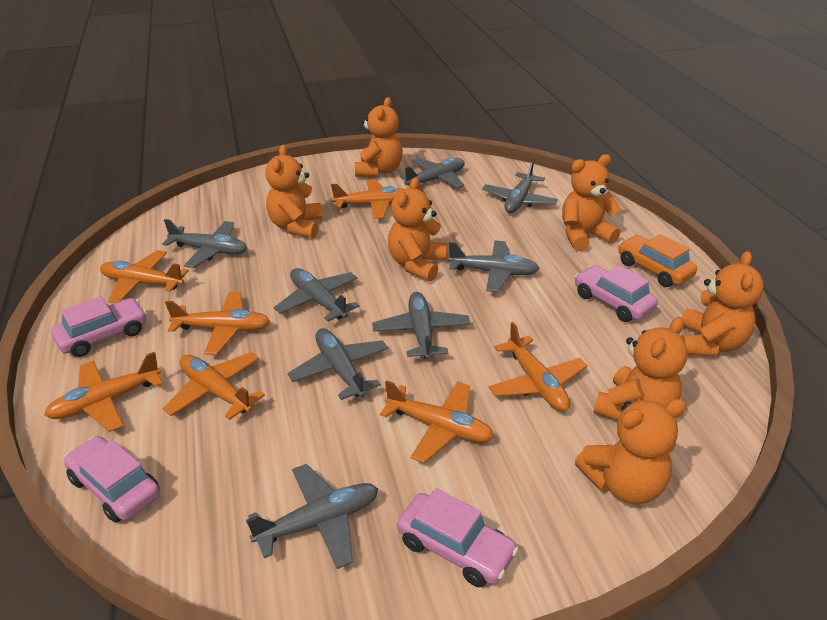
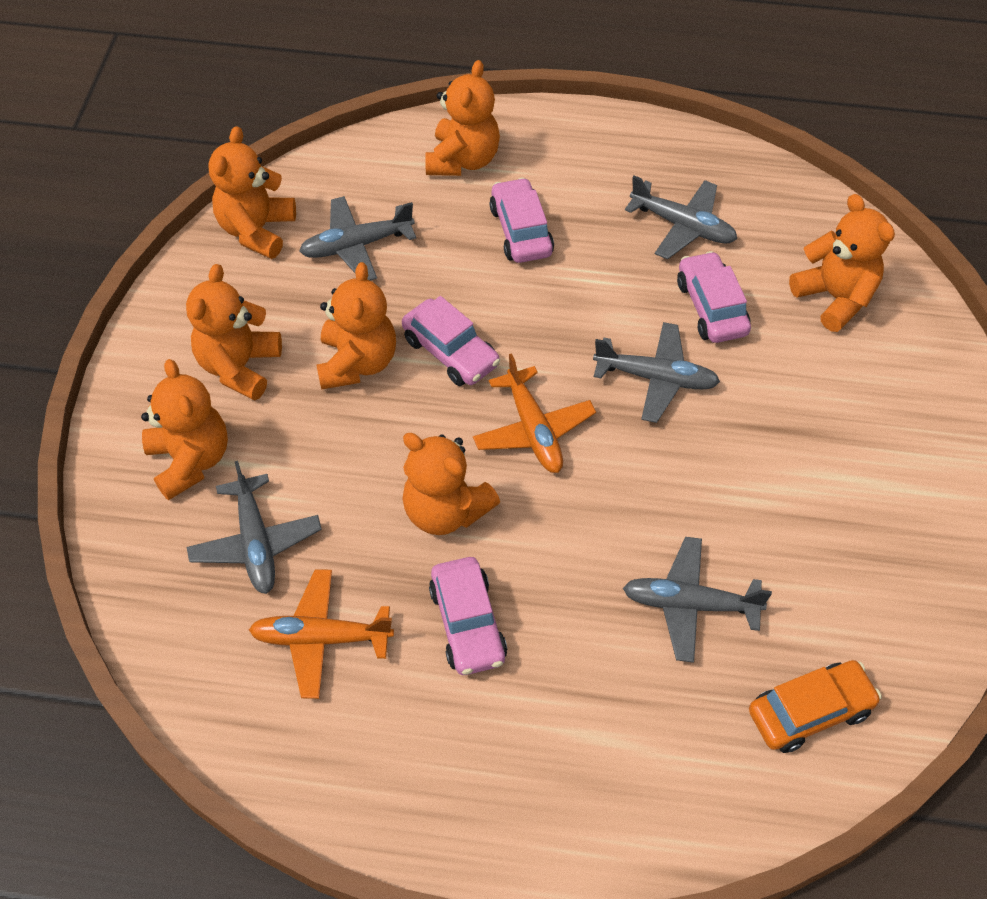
grey plane: 8 -> 5
orange plane: 7 -> 2

